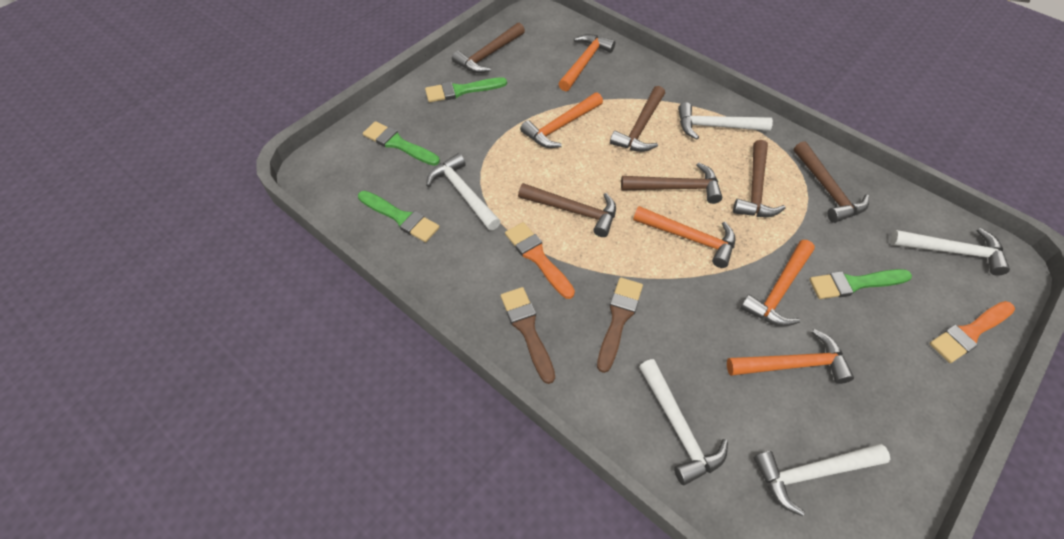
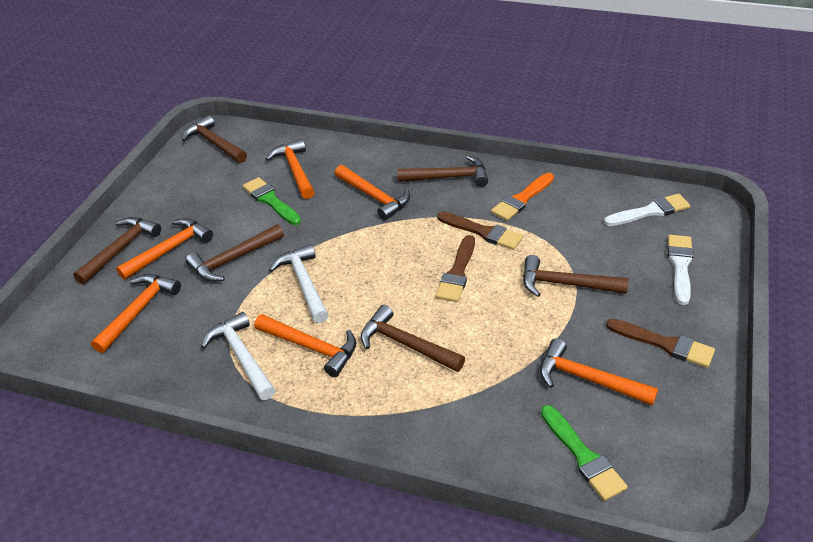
brown brush: 2 -> 3
green brush: 4 -> 2
orange brush: 2 -> 1
orange hammer: 5 -> 6
white brush: 0 -> 2
white hammer: 5 -> 2

